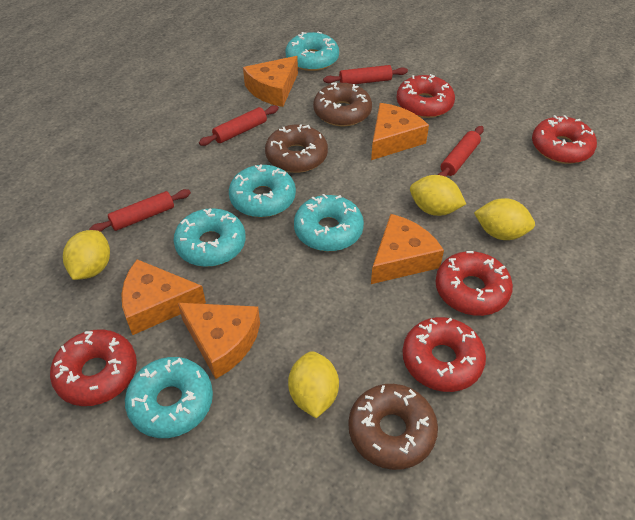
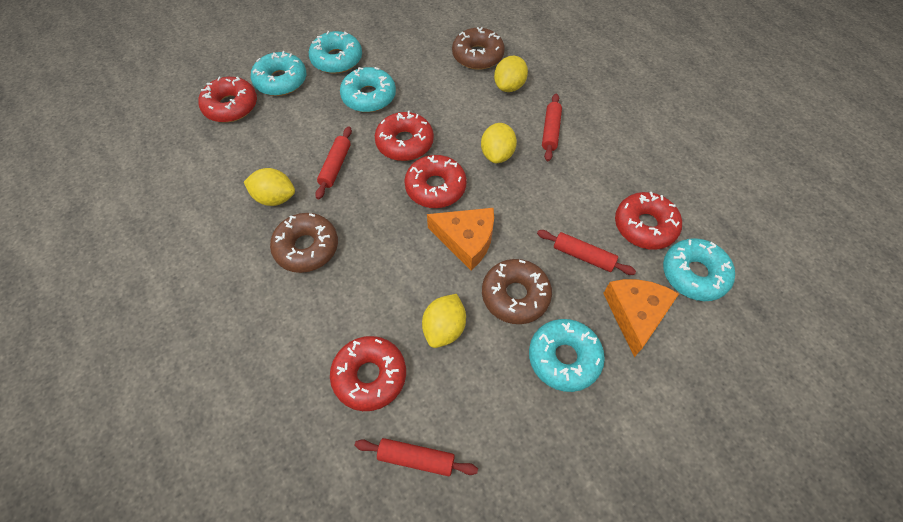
orange cheese: 5 -> 2

